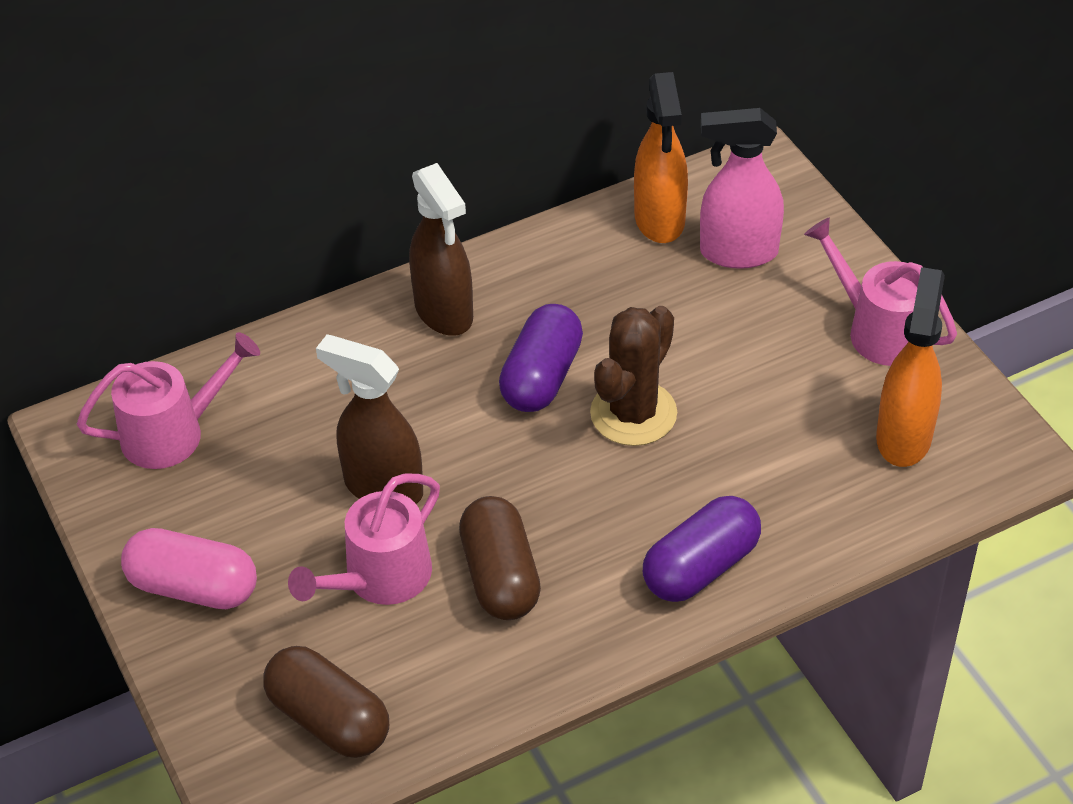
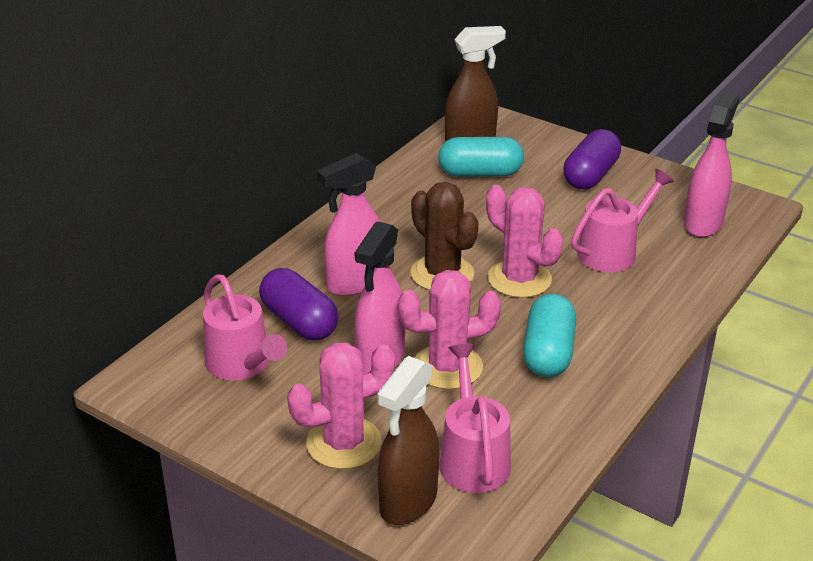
brown capsule: 2 -> 0
orange spray bottle: 2 -> 0
pink cactus: 0 -> 3
pink capsule: 1 -> 0
pink spray bottle: 1 -> 3
turquoise capsule: 0 -> 2

